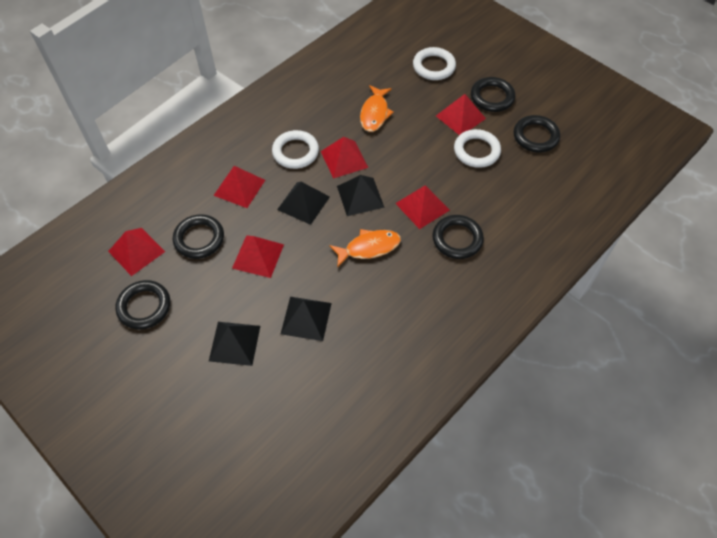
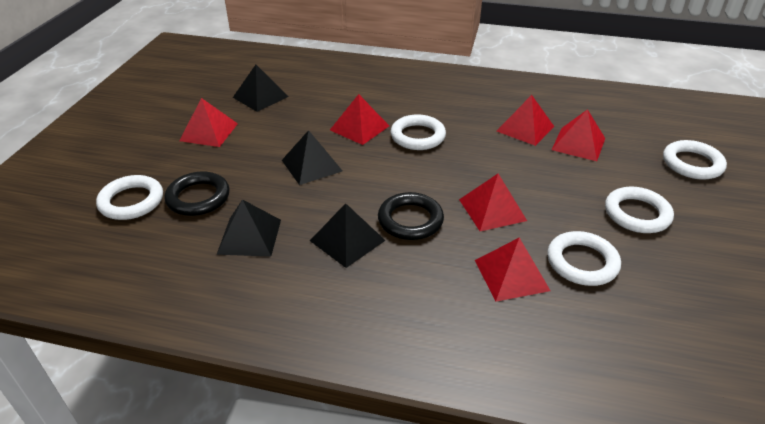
black ring: 5 -> 2
orange fish: 2 -> 0
white ring: 3 -> 5

